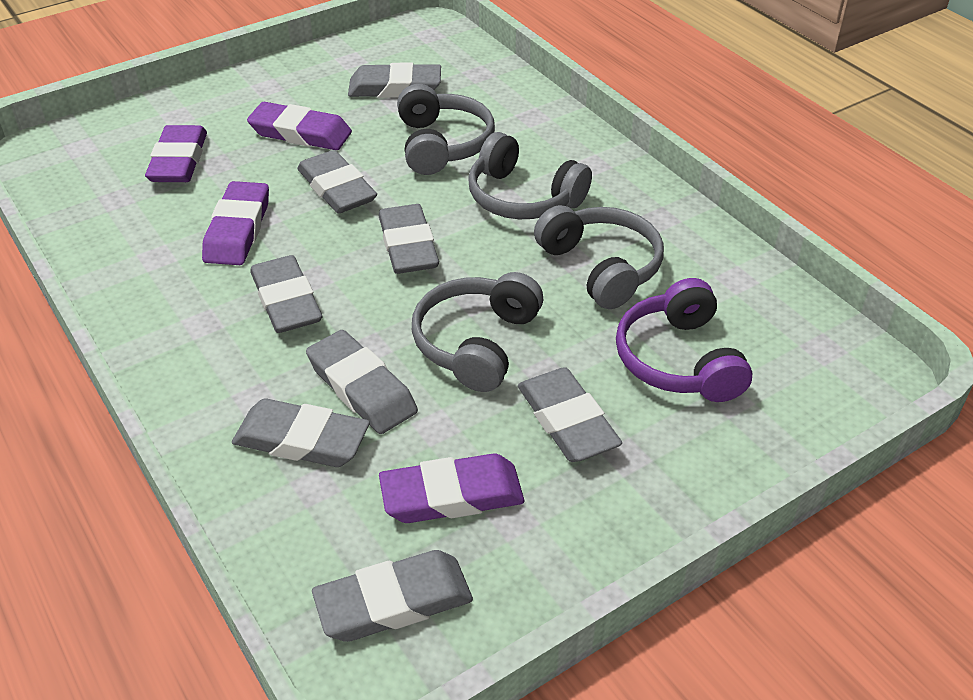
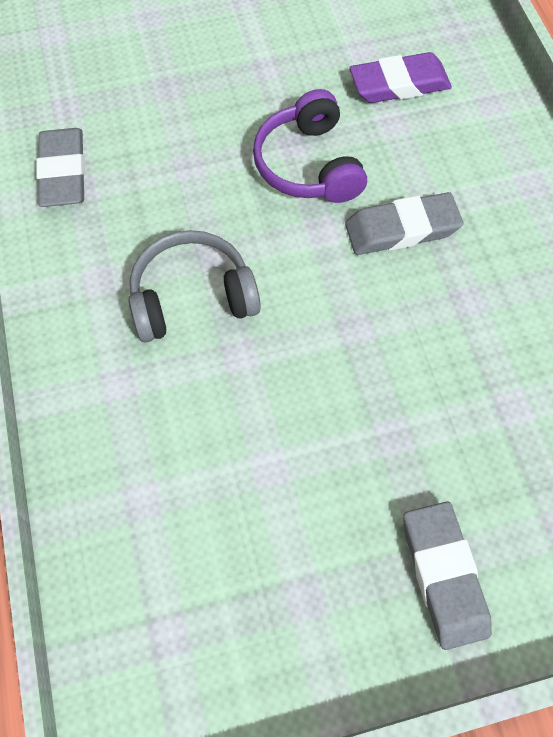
grey eraser: 8 -> 3
grey headphones: 4 -> 1
purple eraser: 4 -> 1

